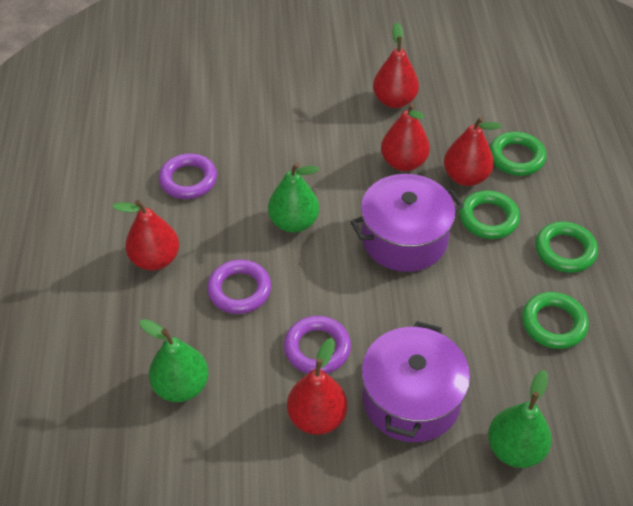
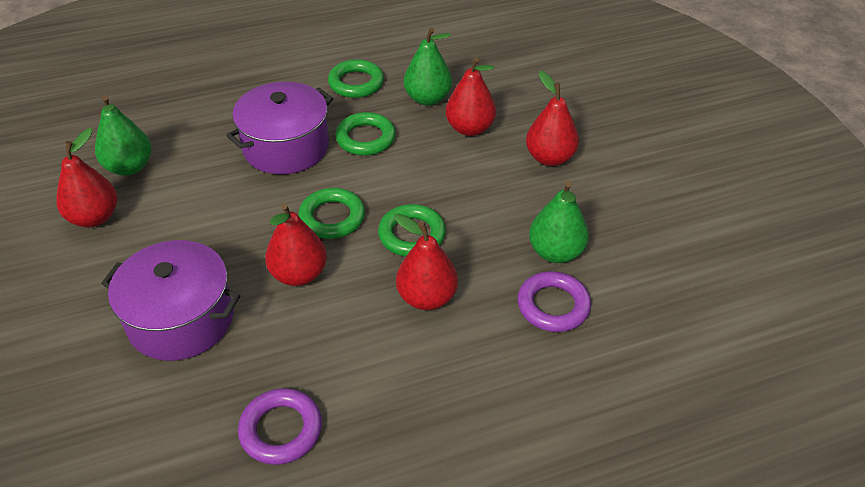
purple ring: 3 -> 2

